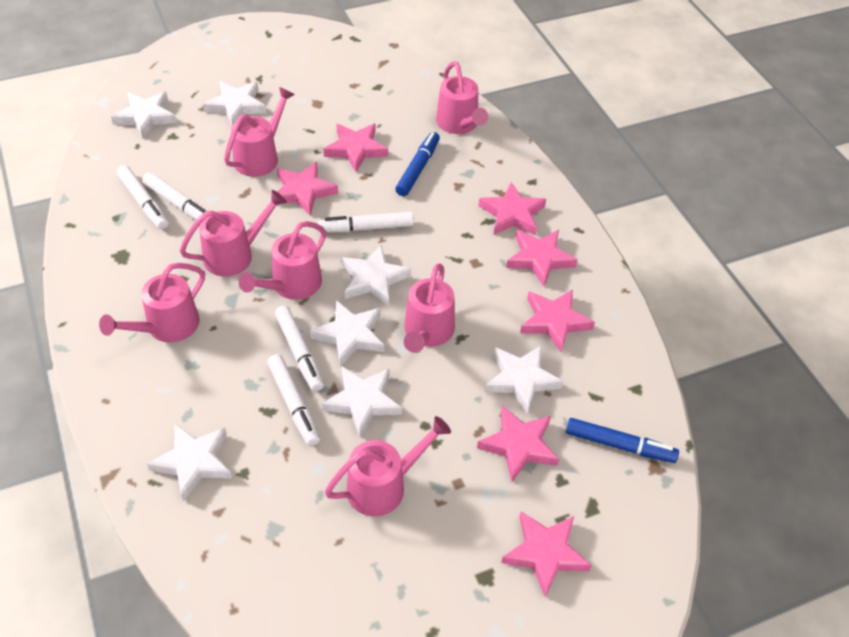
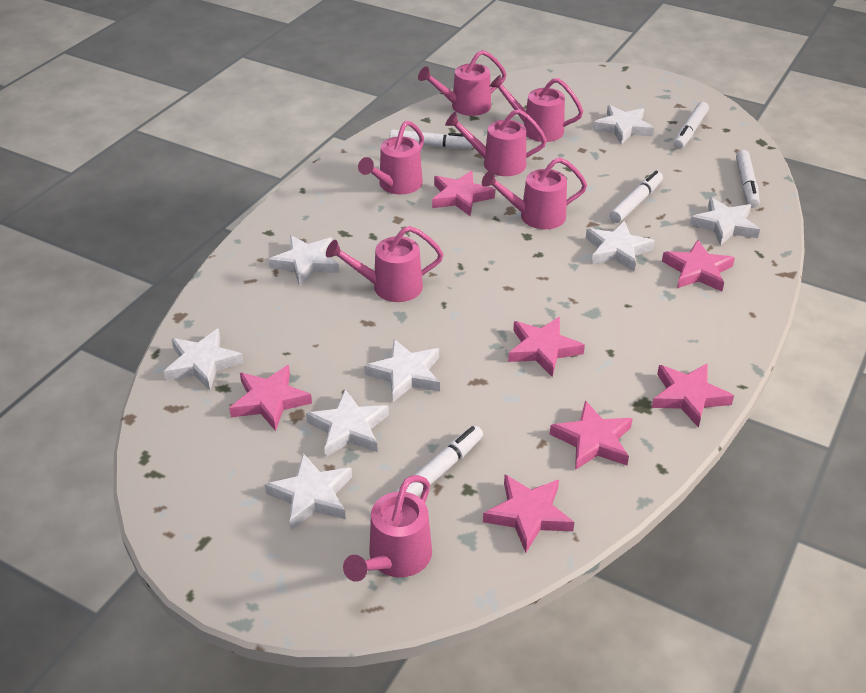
blue marker: 2 -> 0
white star: 7 -> 8

